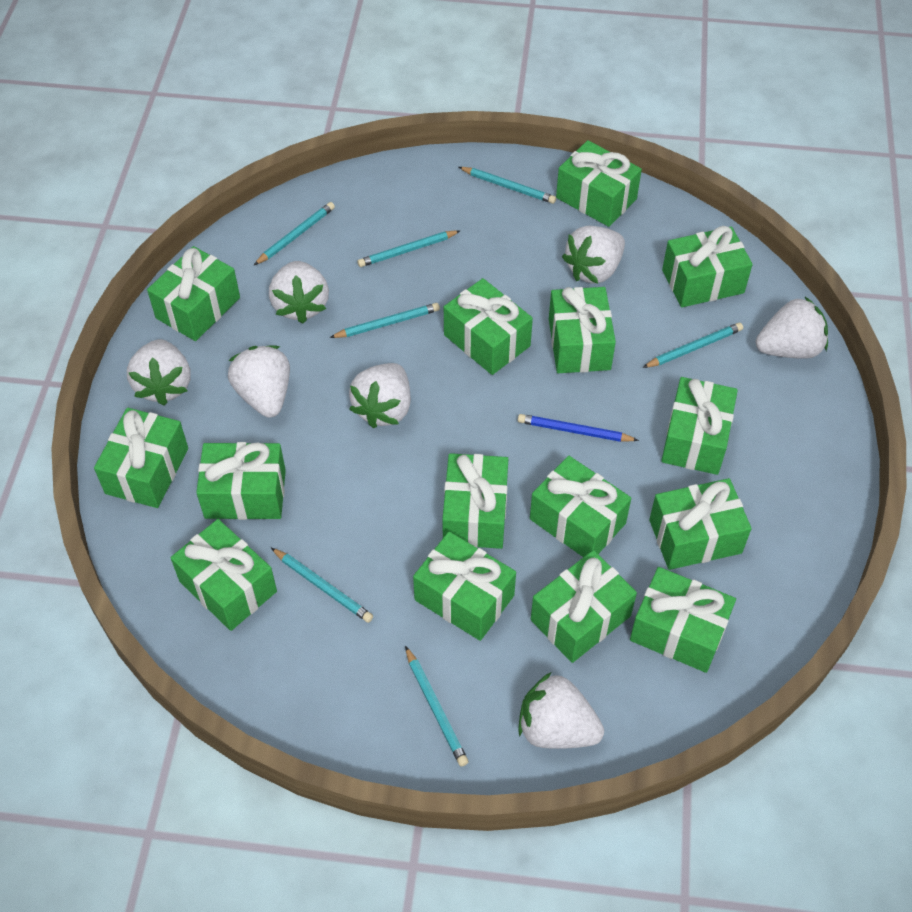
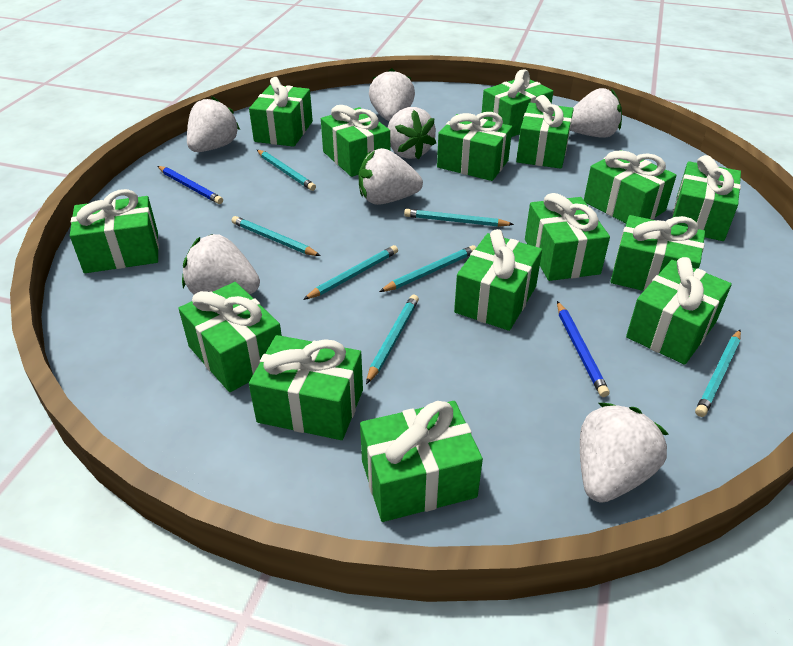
blue pencil: 1 -> 2

